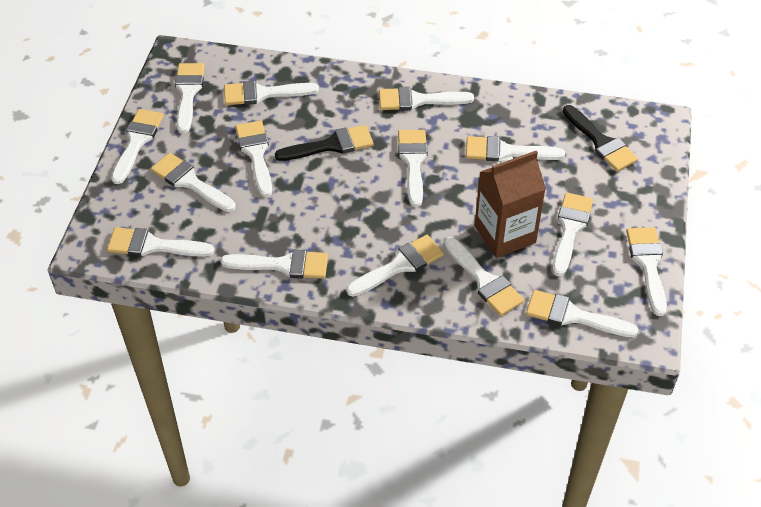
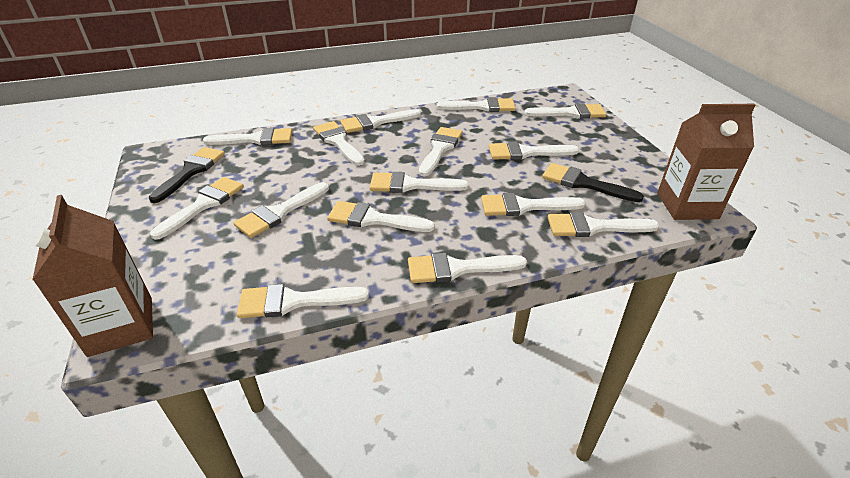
brown carton: 1 -> 2

